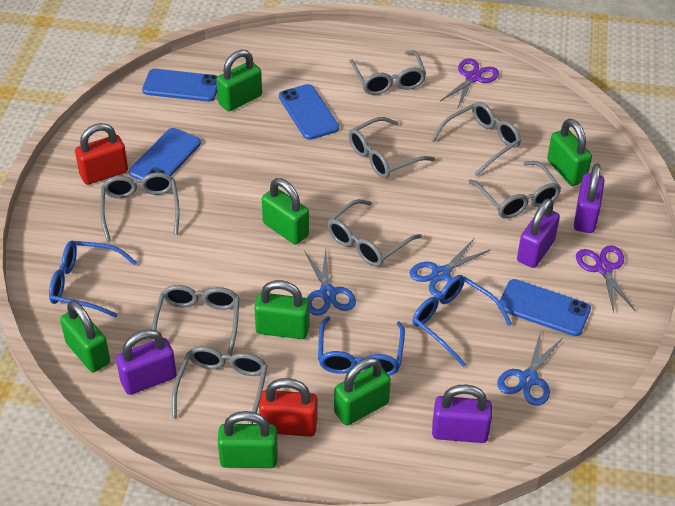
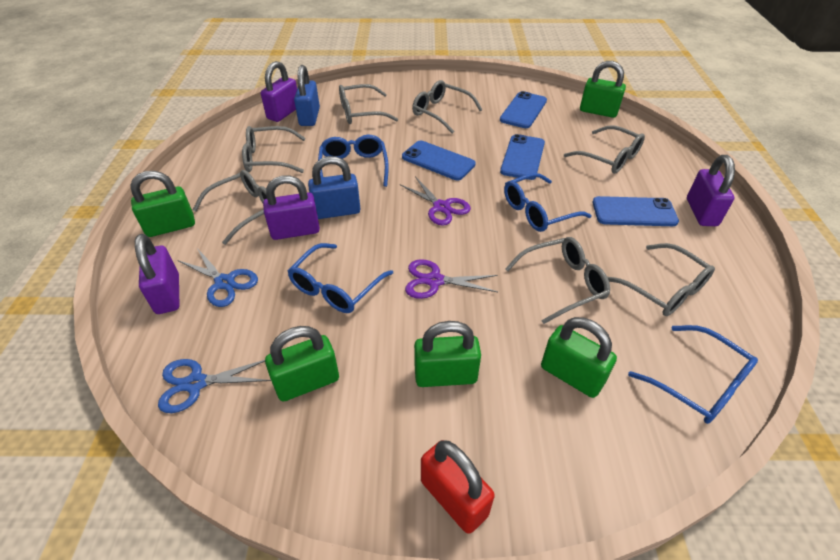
blue glasses: 3 -> 4
blue padlock: 0 -> 2
blue scissors: 3 -> 2
green padlock: 7 -> 5
grey glasses: 8 -> 7
red padlock: 2 -> 1

